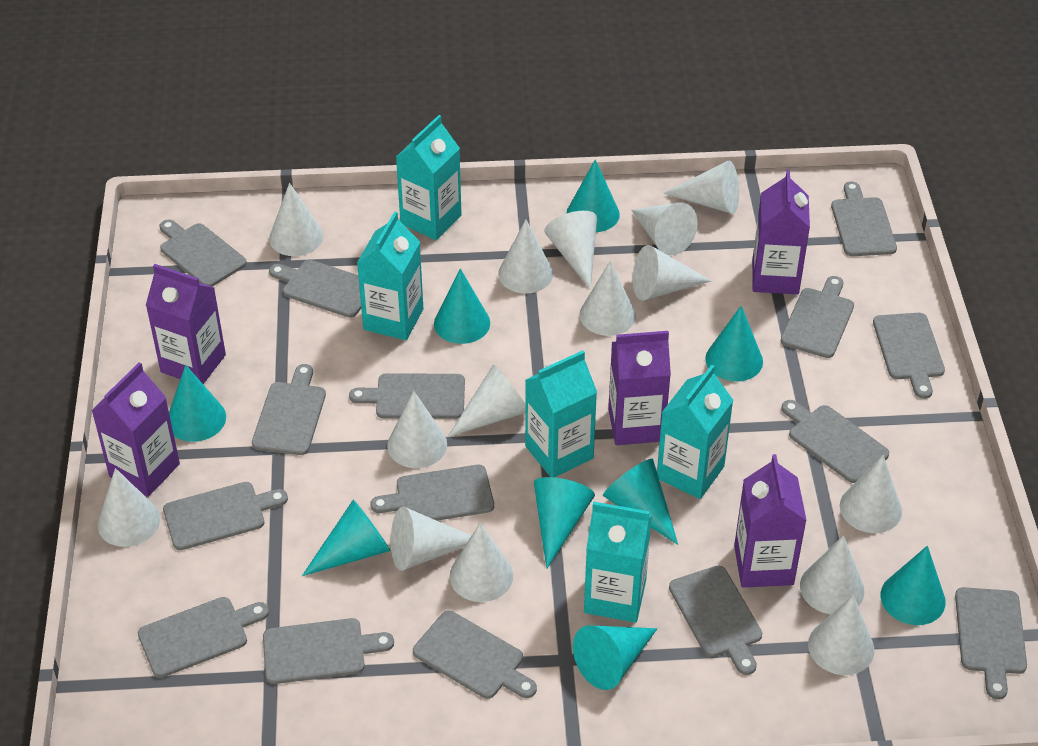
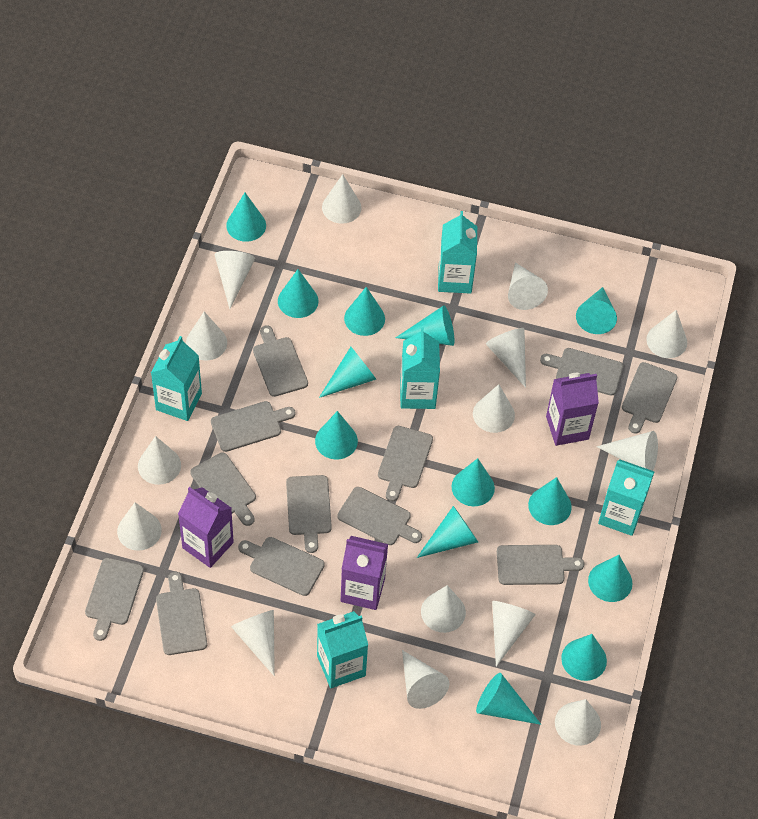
grey cutting board: 15 -> 12
purple carton: 5 -> 3
turquoise cone: 9 -> 13

